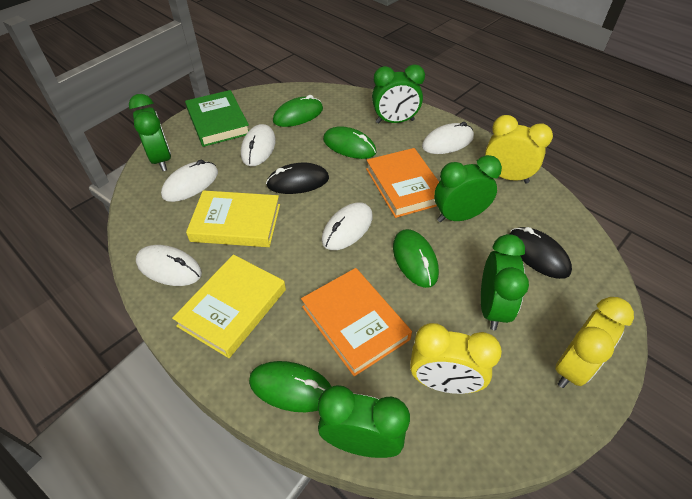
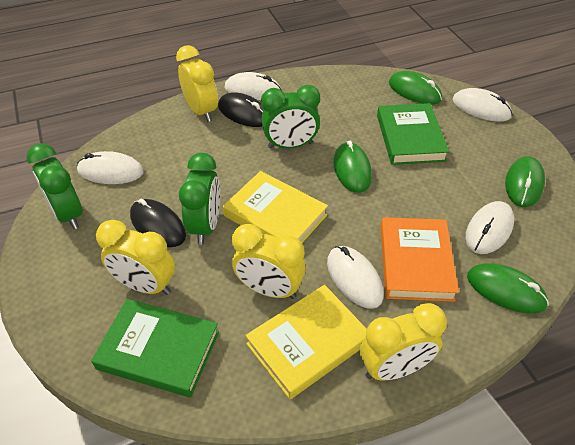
green book: 1 -> 2
green clock: 5 -> 3
orange book: 2 -> 1
yellow clock: 3 -> 4

